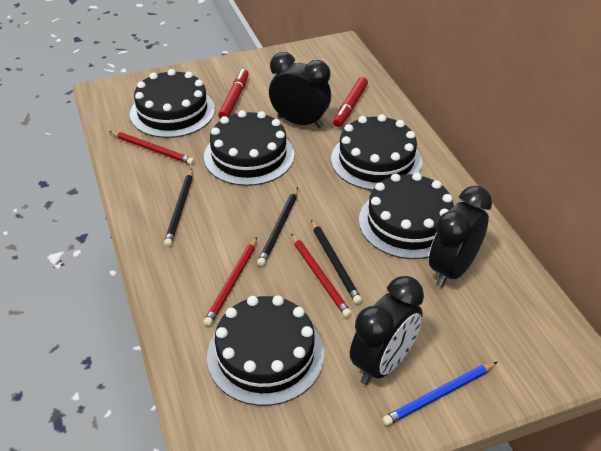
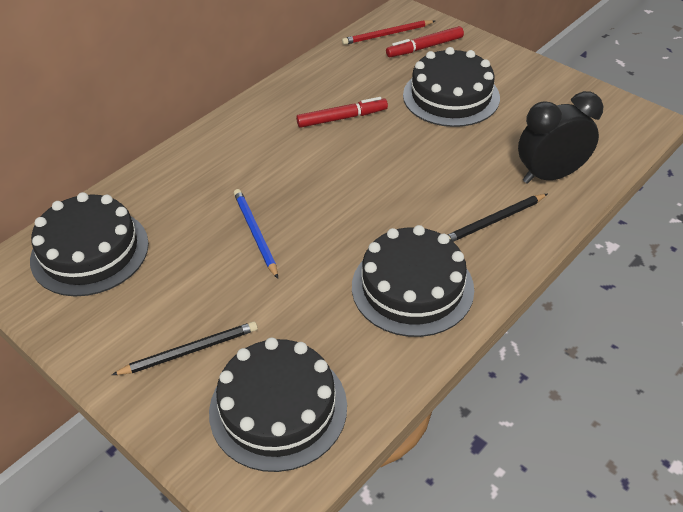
black cake: 5 -> 4
black clock: 3 -> 1
black pencil: 3 -> 2
red pencil: 3 -> 1

